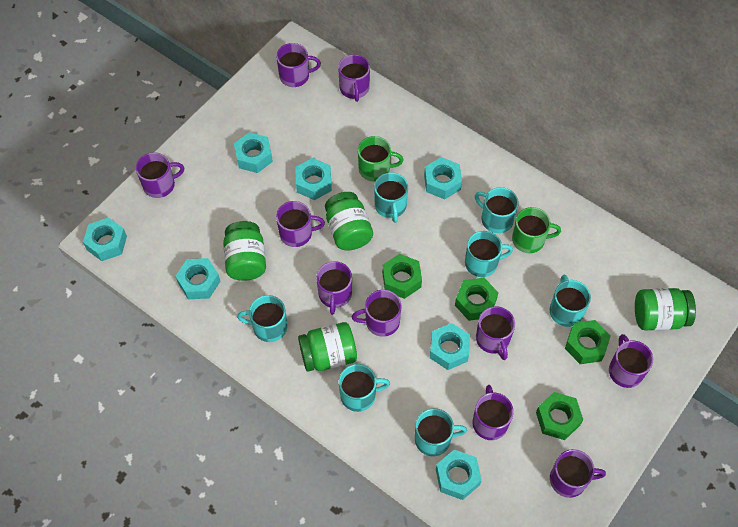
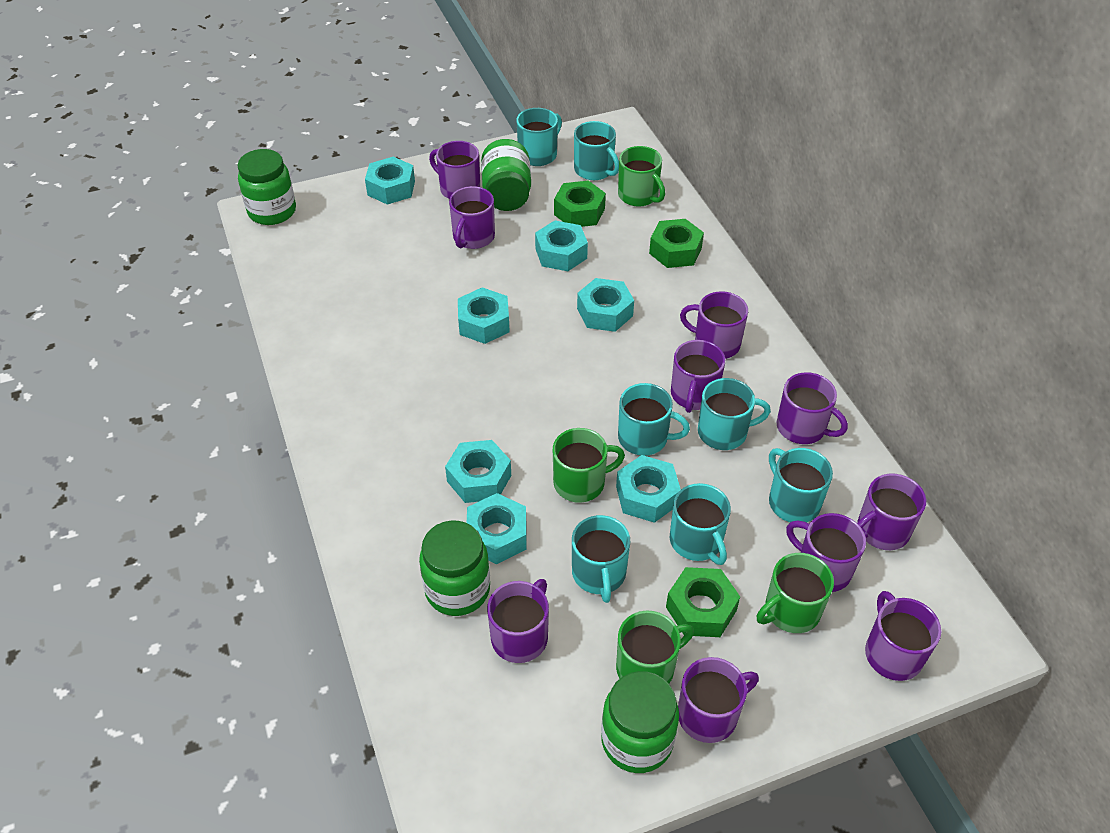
green mug: 2 -> 4
green nut: 4 -> 3

